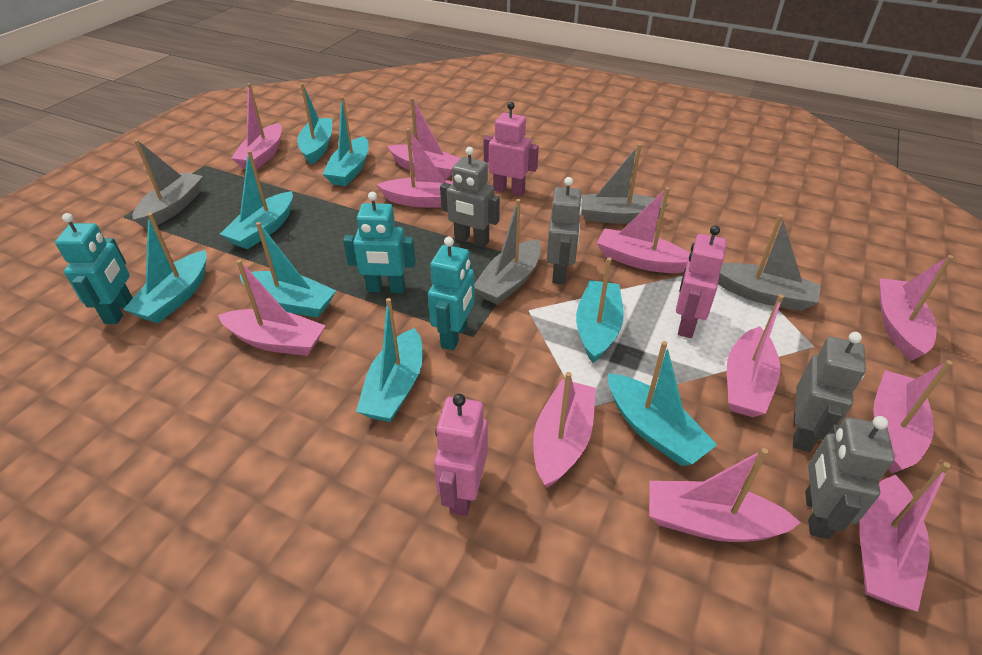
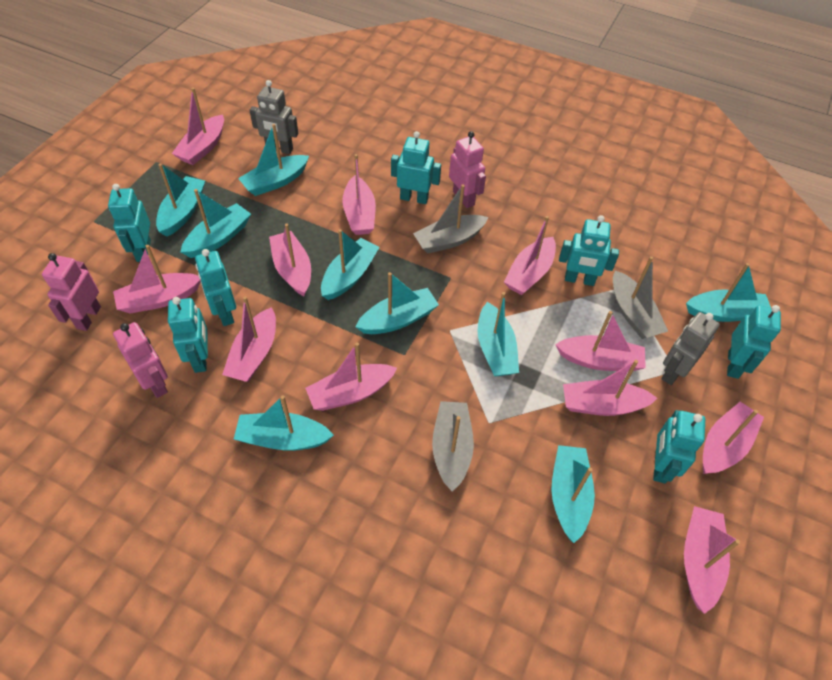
grey boat: 4 -> 3
grey robot: 4 -> 2
turquoise boat: 8 -> 9
turquoise robot: 3 -> 7

